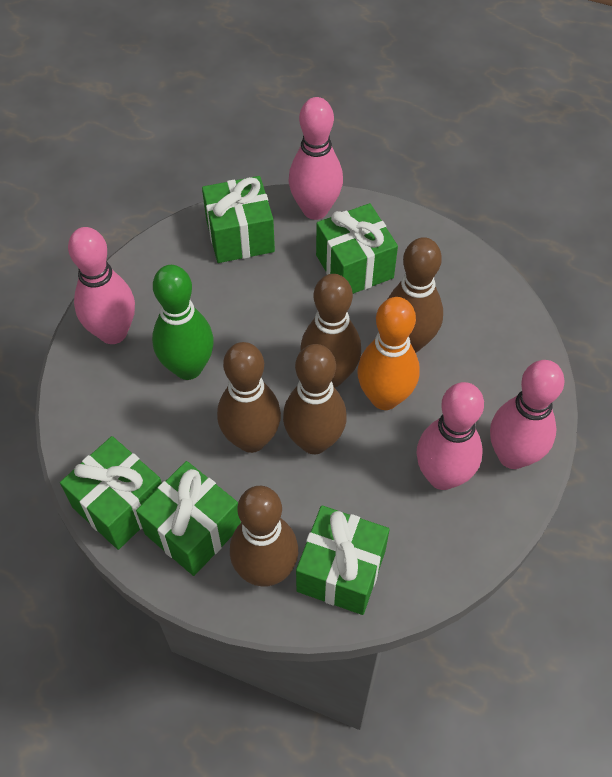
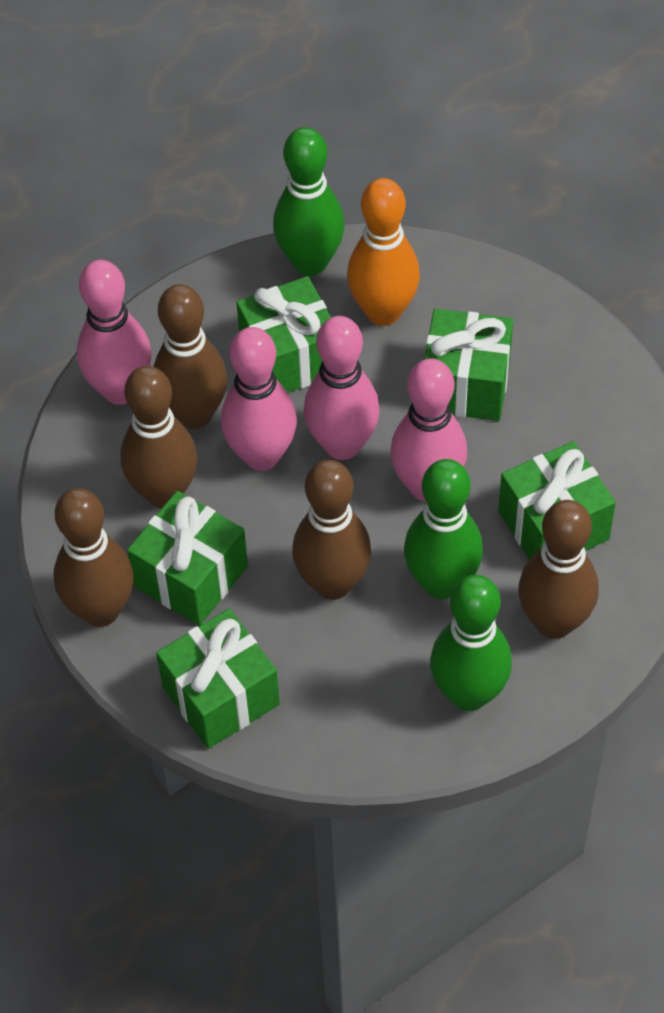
green bowling pin: 1 -> 3

